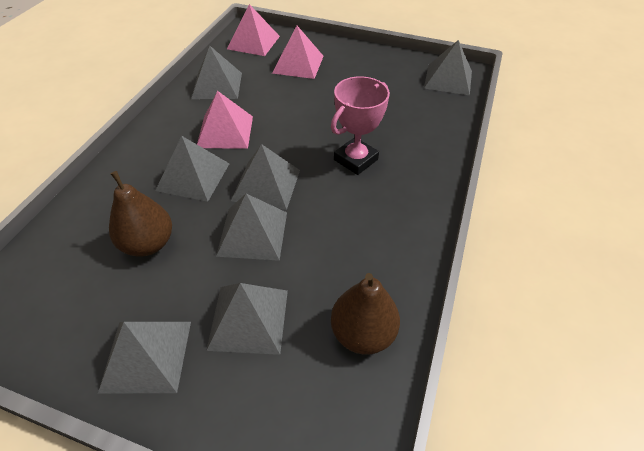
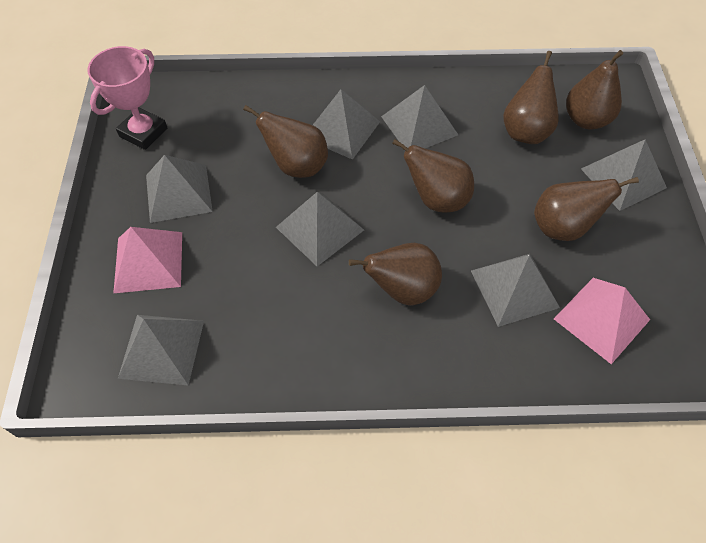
brown pear: 2 -> 6
pink pyramid: 3 -> 2

